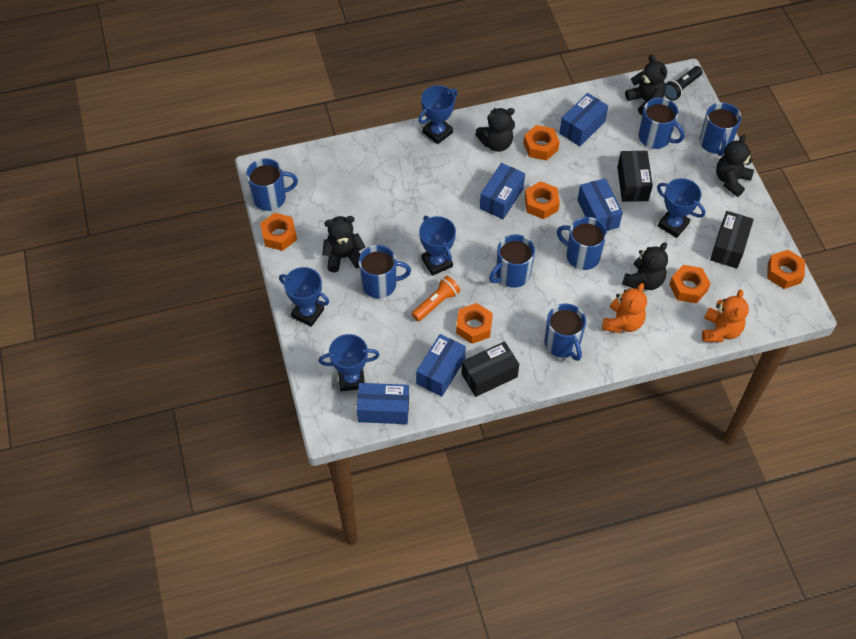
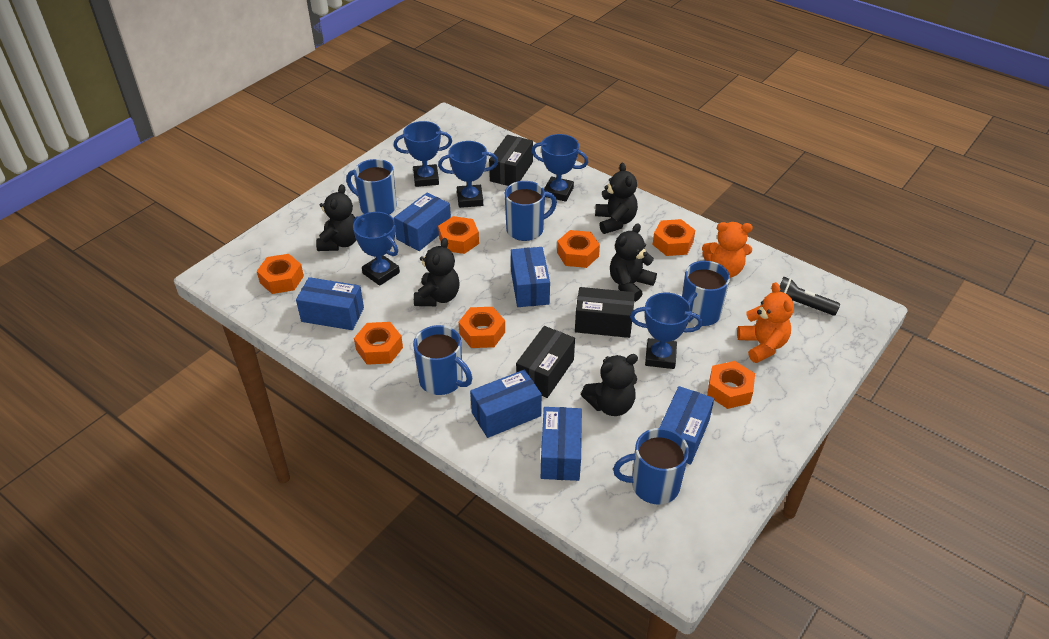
blue box: 5 -> 6
blue mug: 7 -> 5
orange flashlight: 1 -> 0
orange nut: 6 -> 7

